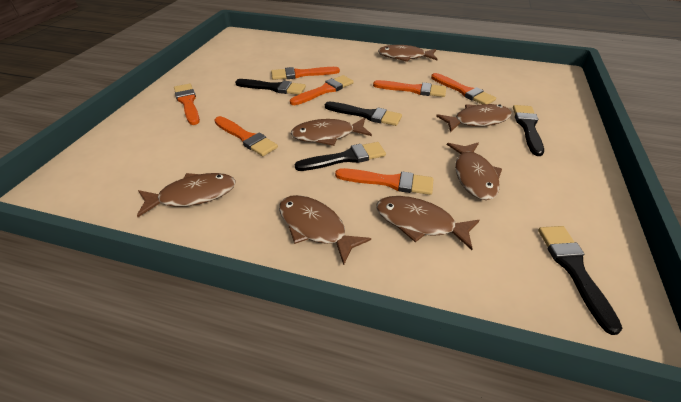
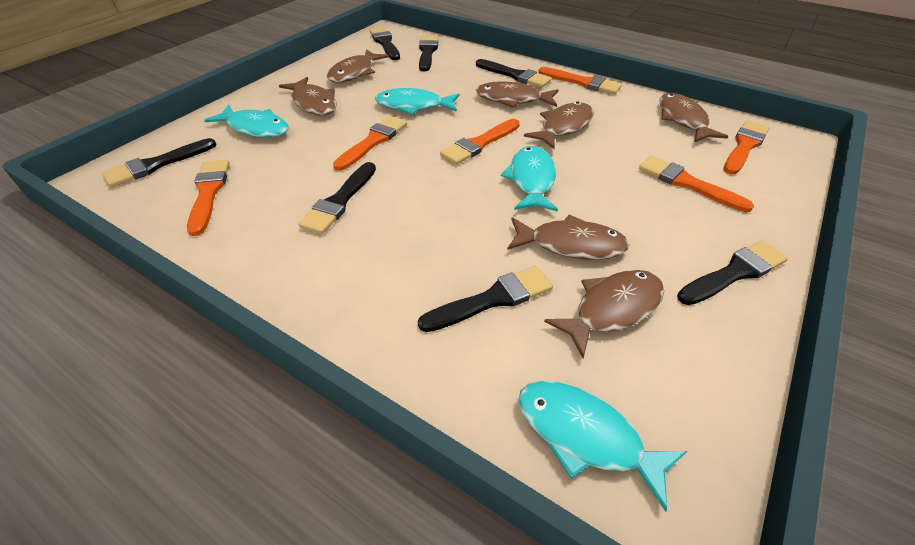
black brush: 5 -> 7
orange brush: 7 -> 6
turquoise fish: 0 -> 4

